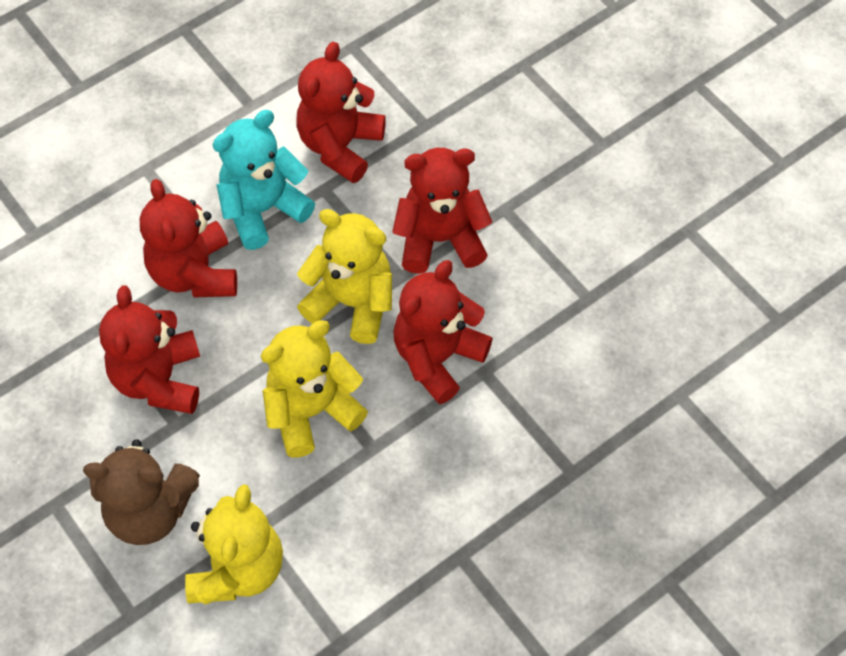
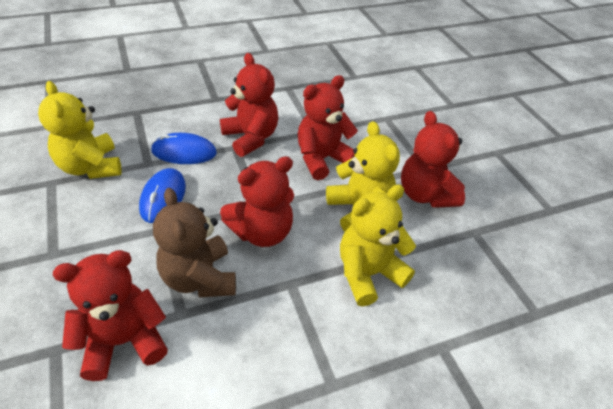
blue mouse: 0 -> 2
turquoise teddy bear: 1 -> 0

